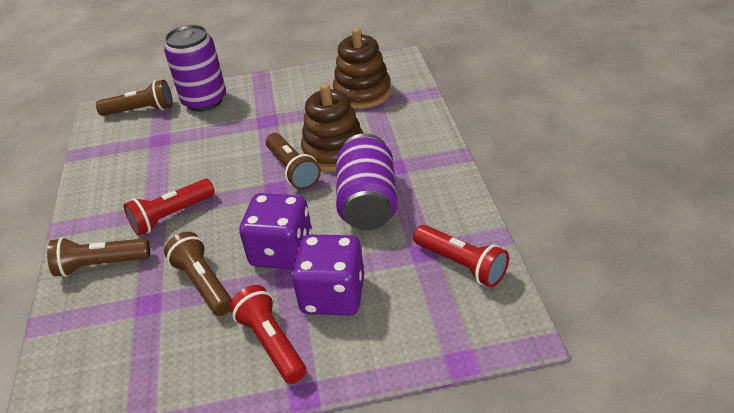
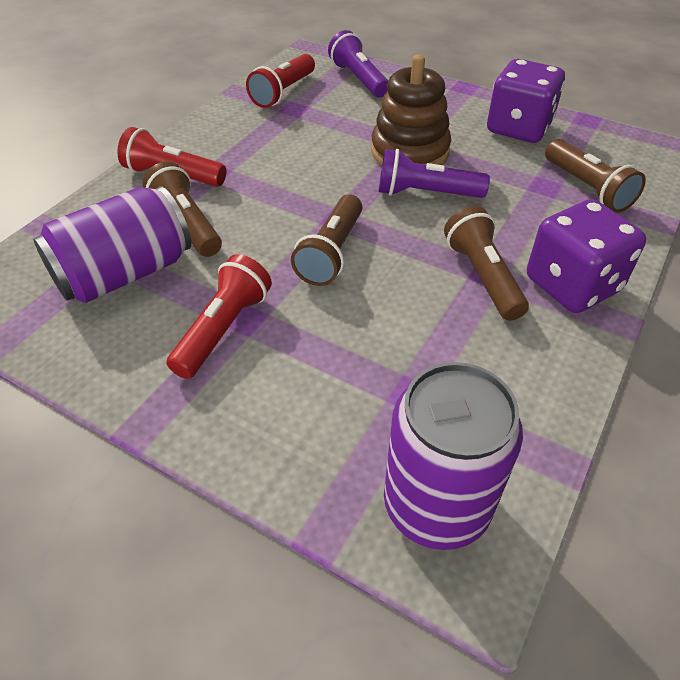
brown stacking toy: 2 -> 1
purple flashlight: 0 -> 2

